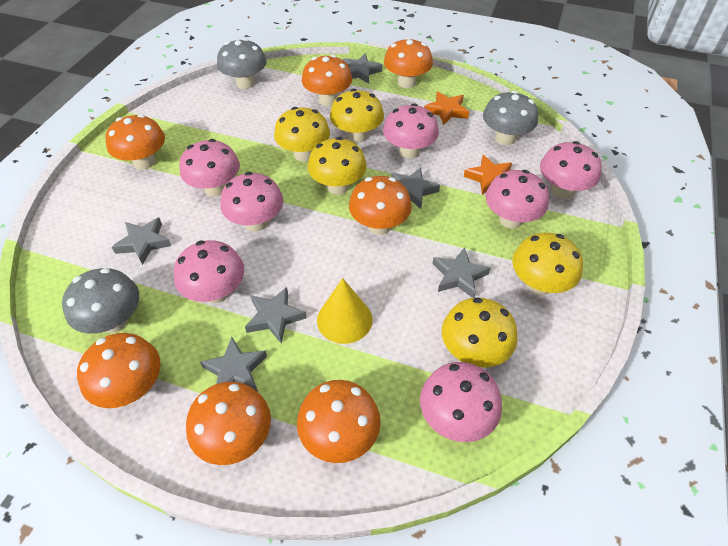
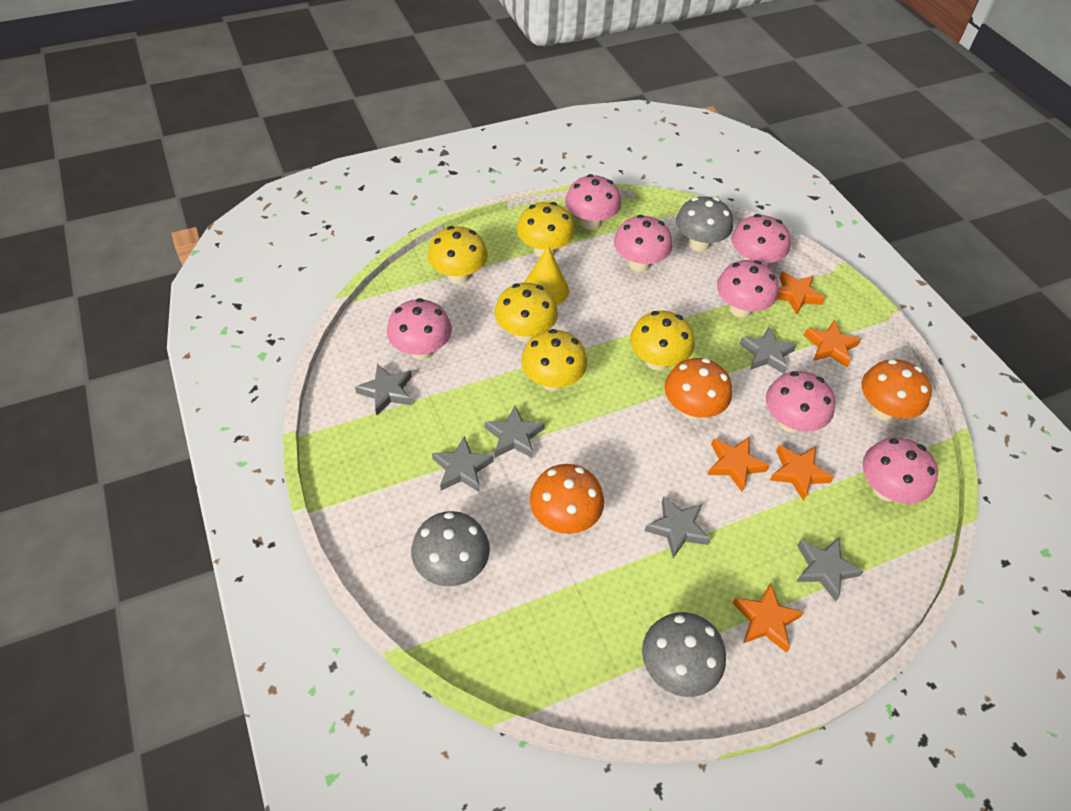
orange mushroom: 7 -> 3
orange star: 2 -> 5

